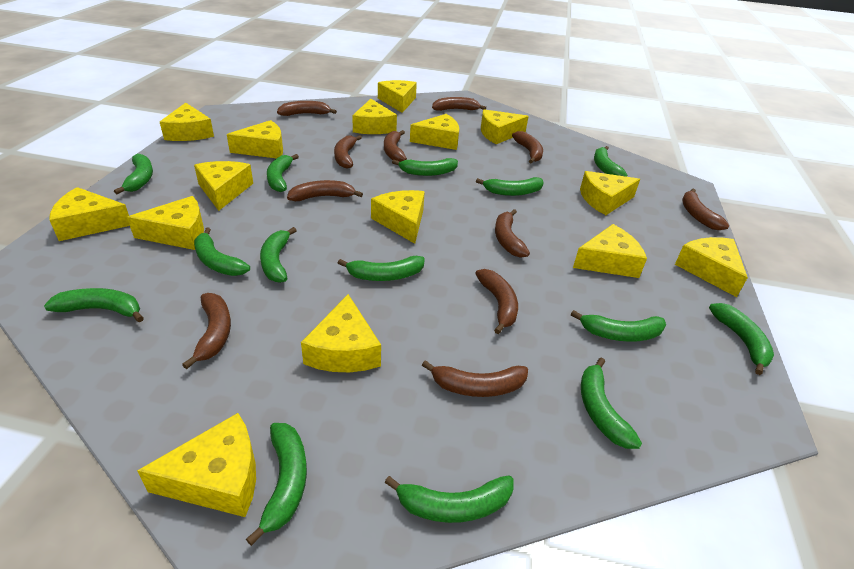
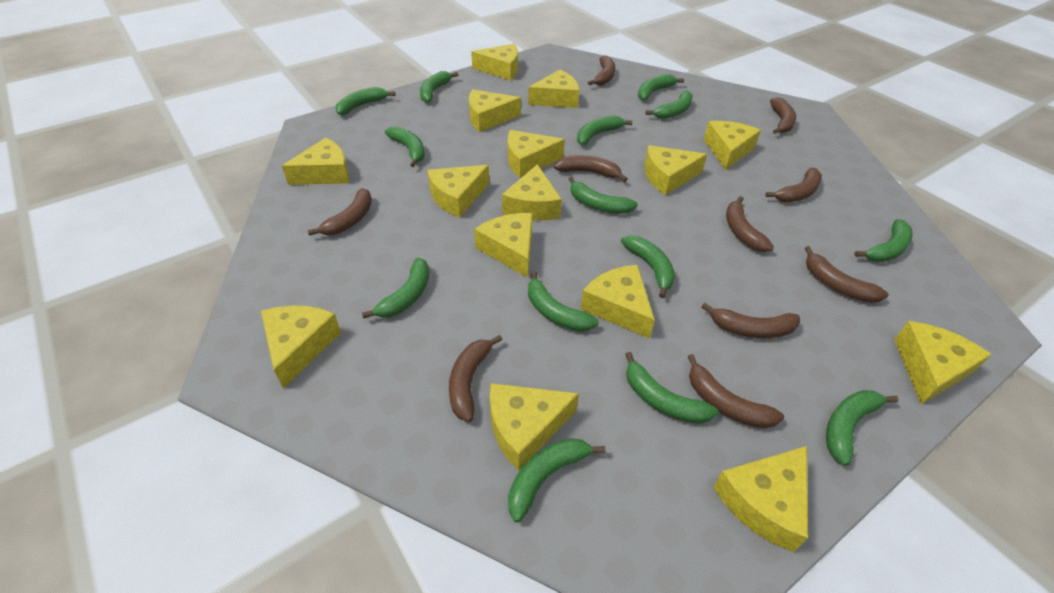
brown banana: 11 -> 10

